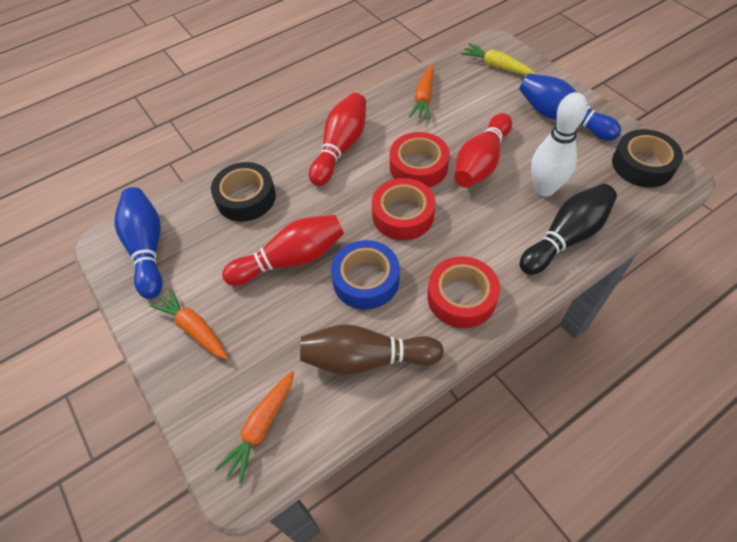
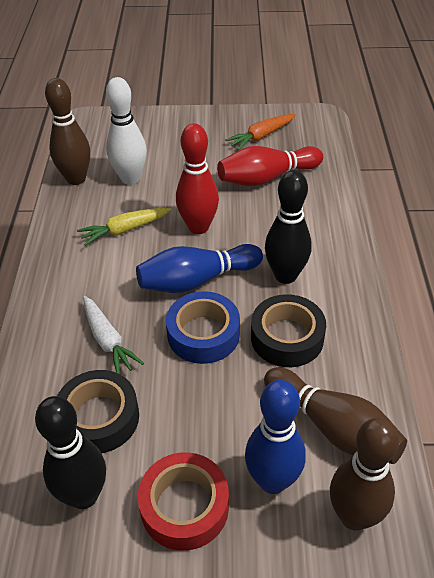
black bowling pin: 1 -> 2
brown bowling pin: 1 -> 3
orange carrot: 3 -> 1
red bowling pin: 3 -> 2
red tape: 3 -> 1
white carrot: 0 -> 1

